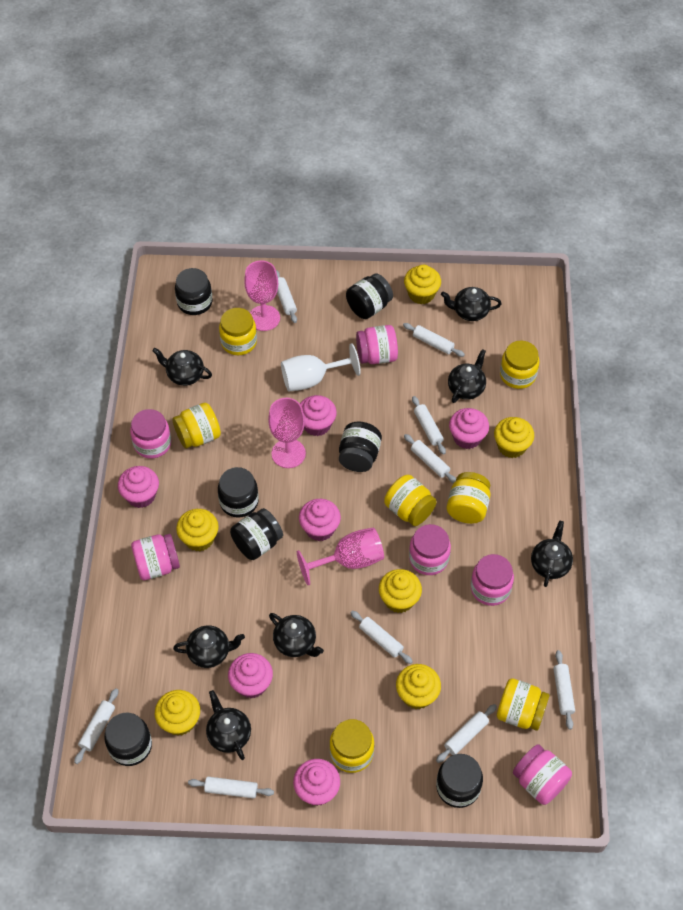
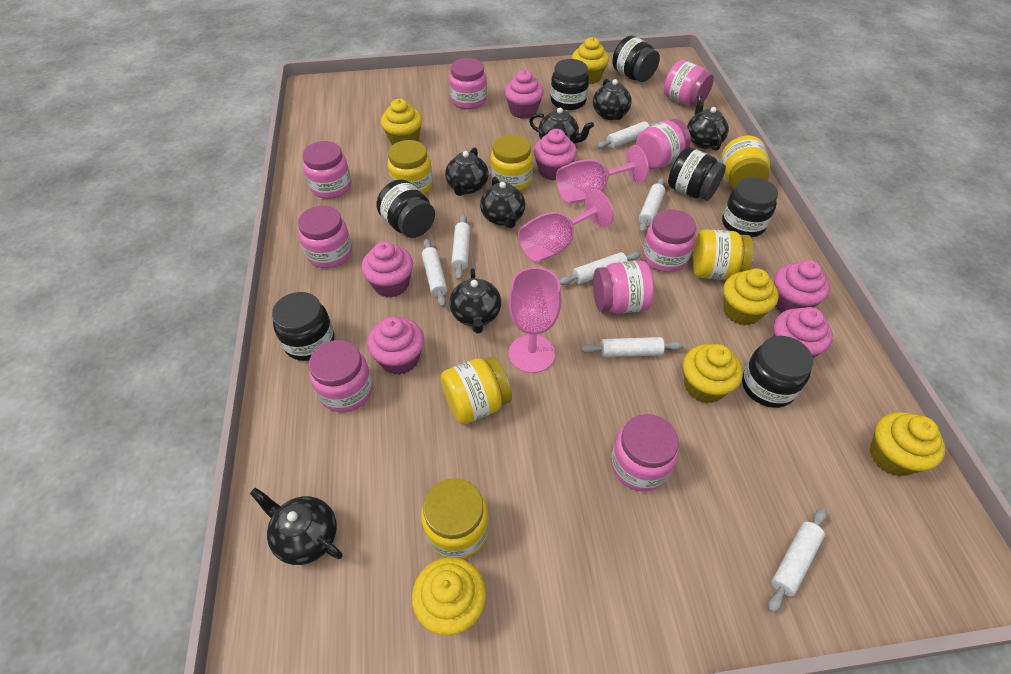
pink jar: 6 -> 9
white goblet: 1 -> 0
white rolling pin: 9 -> 7
yellow jar: 7 -> 6

